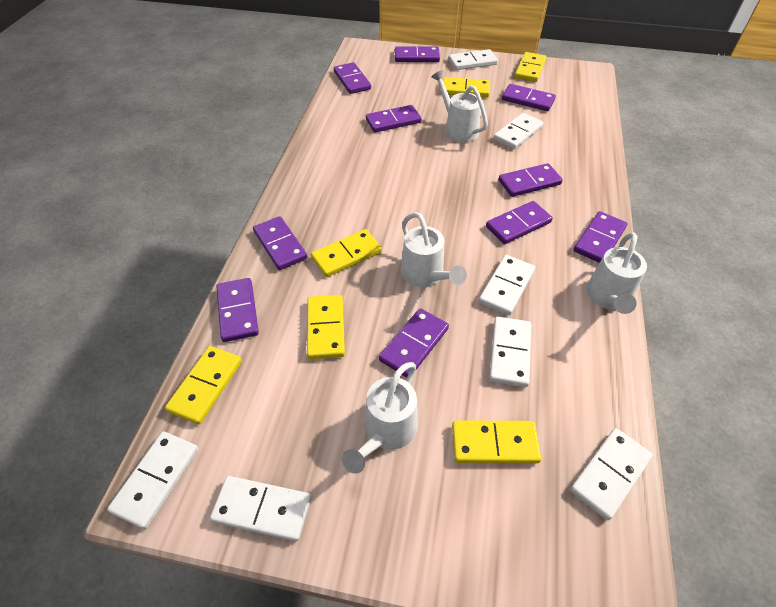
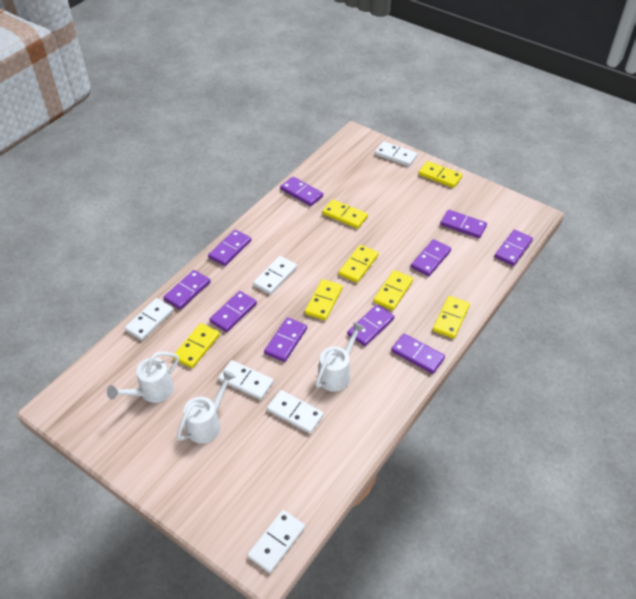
white domino: 7 -> 6
white watering can: 4 -> 3
yellow domino: 6 -> 7

